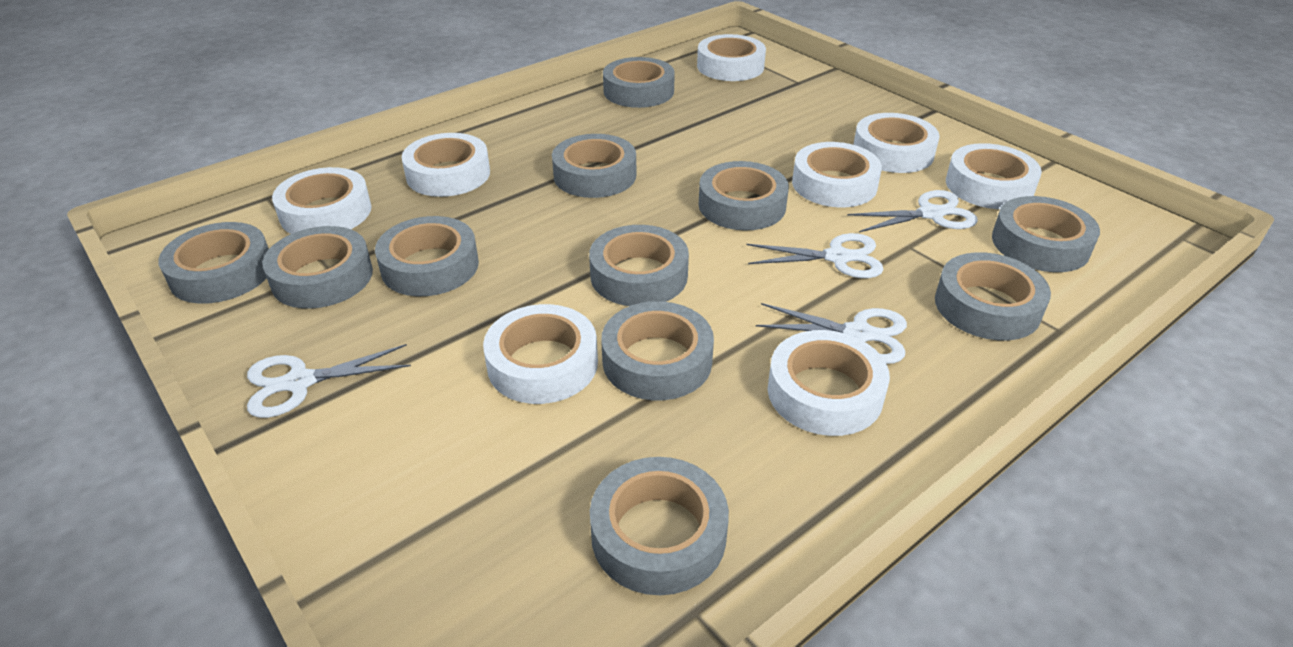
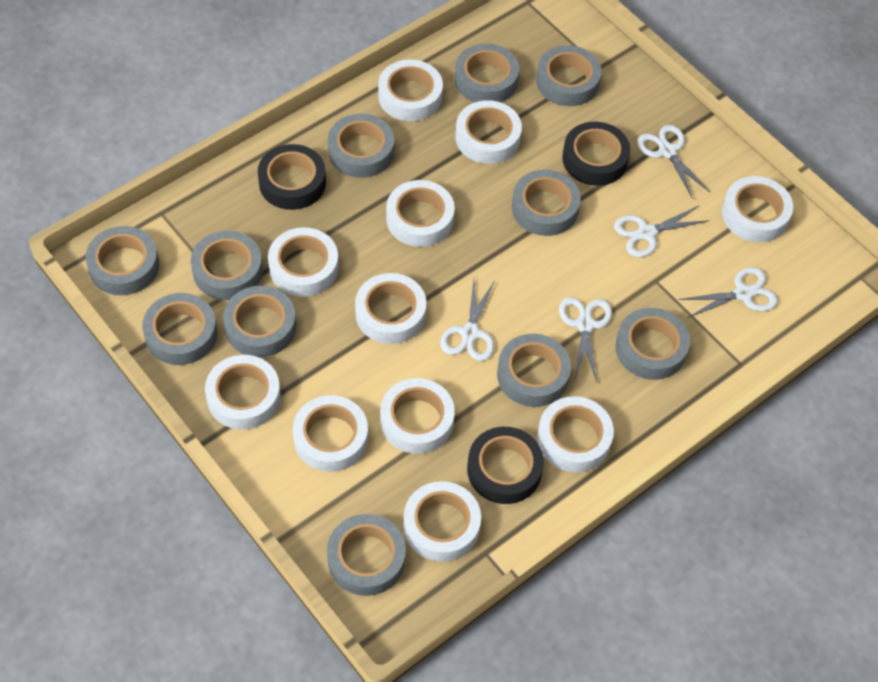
black tape: 0 -> 3
white scissors: 4 -> 5
white tape: 8 -> 11

